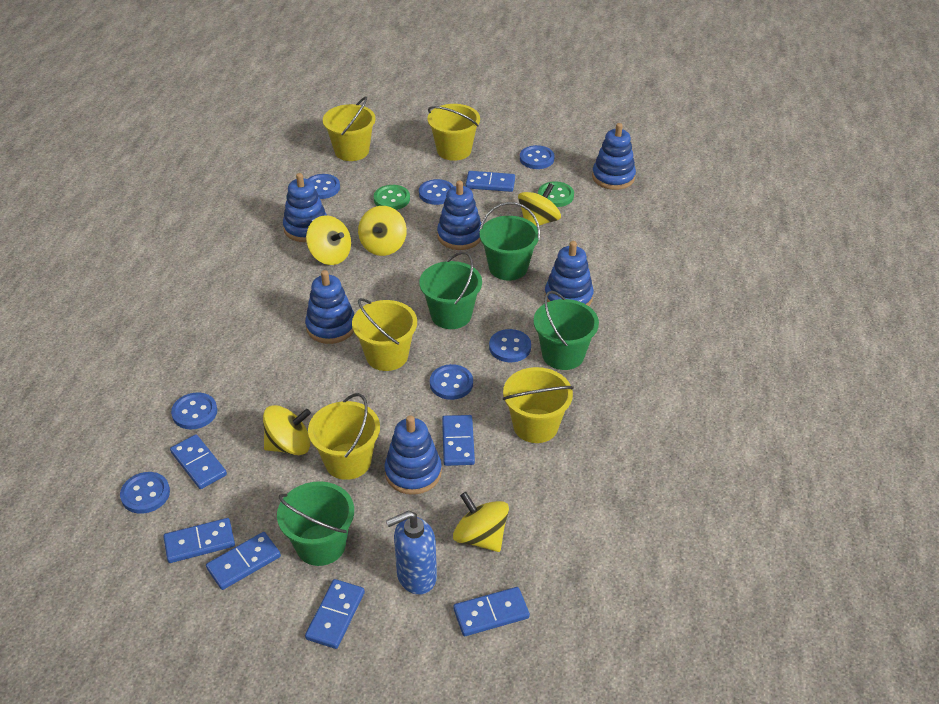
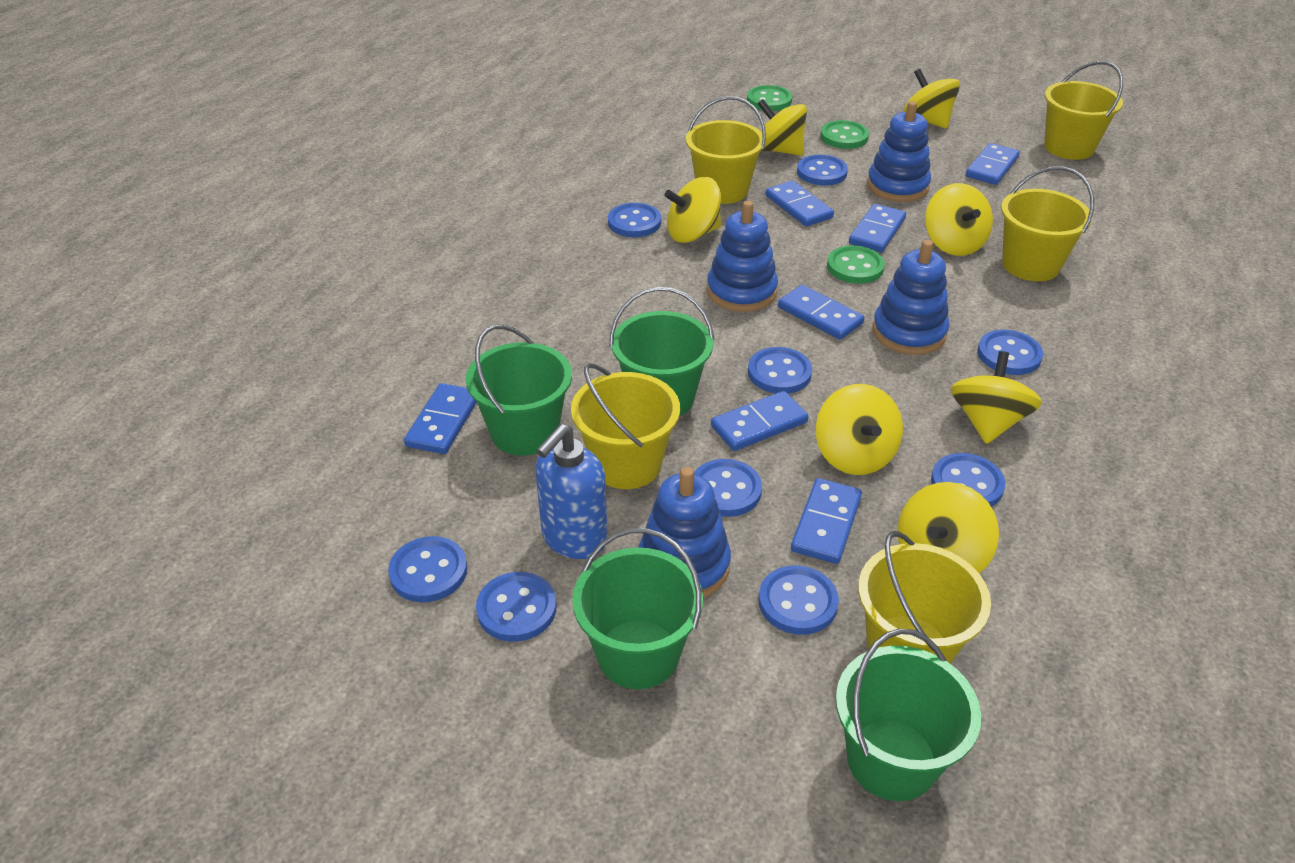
blue button: 7 -> 9
blue stacking toy: 6 -> 4
green button: 2 -> 3
yellow spinning top: 5 -> 7

